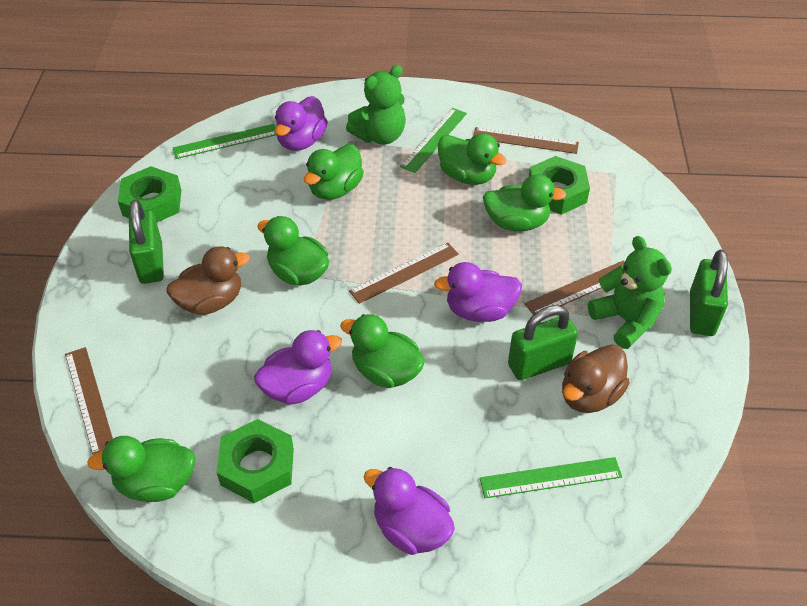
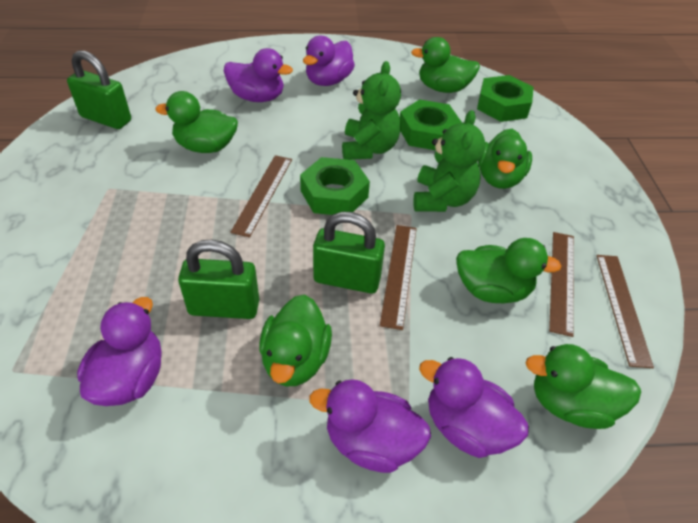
brown duck: 2 -> 0
green ruler: 3 -> 0
purple duck: 4 -> 5

